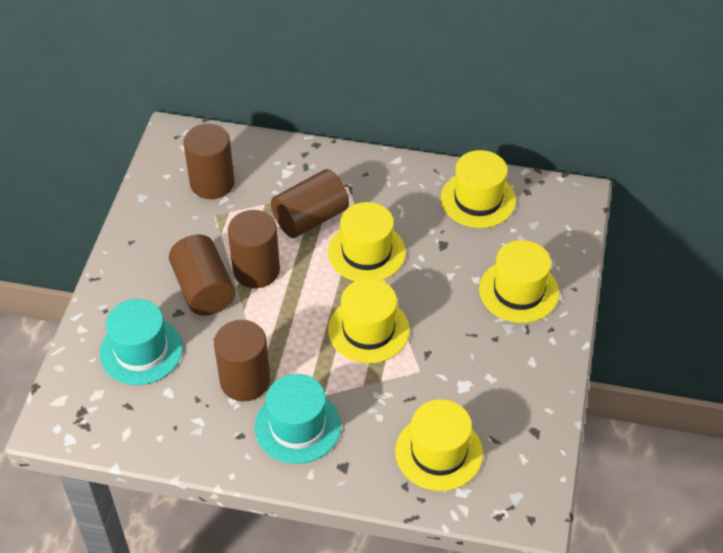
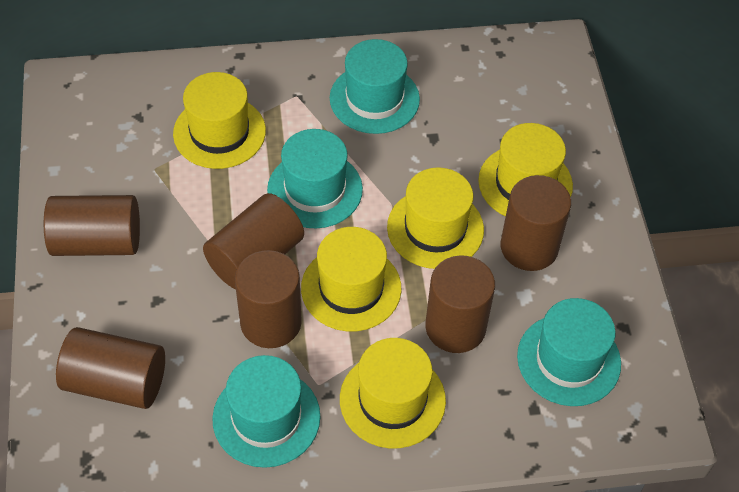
brown cylinder: 5 -> 6
turquoise hat: 2 -> 4

